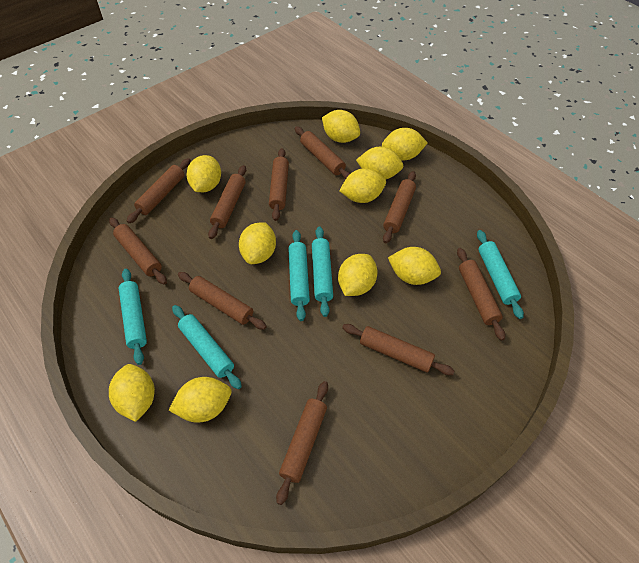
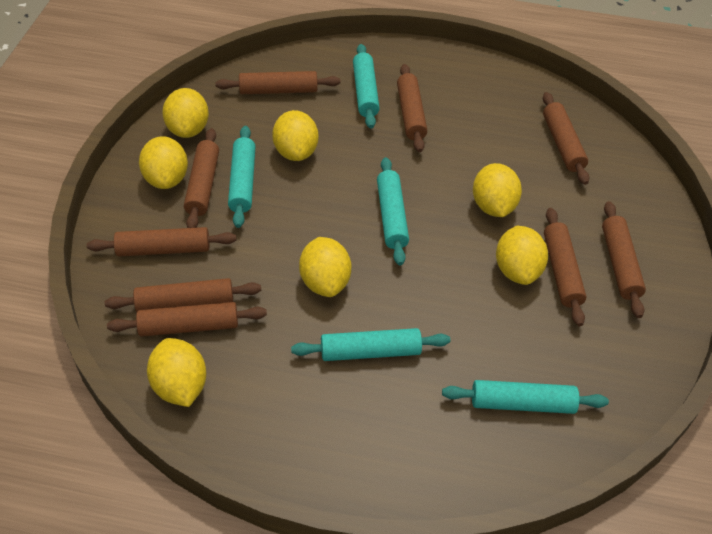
brown rolling pin: 10 -> 9
yellow lemon: 10 -> 7

